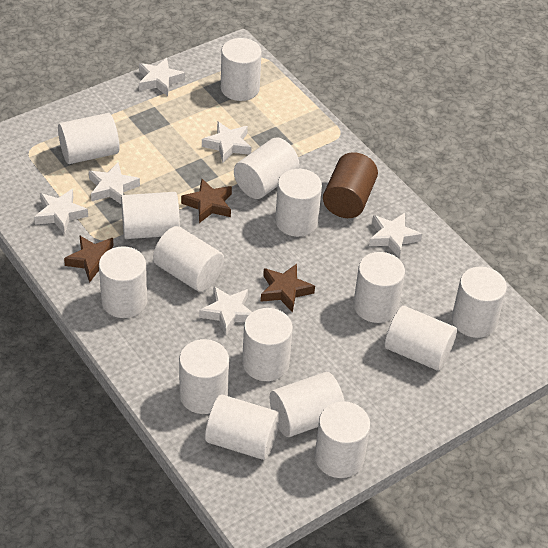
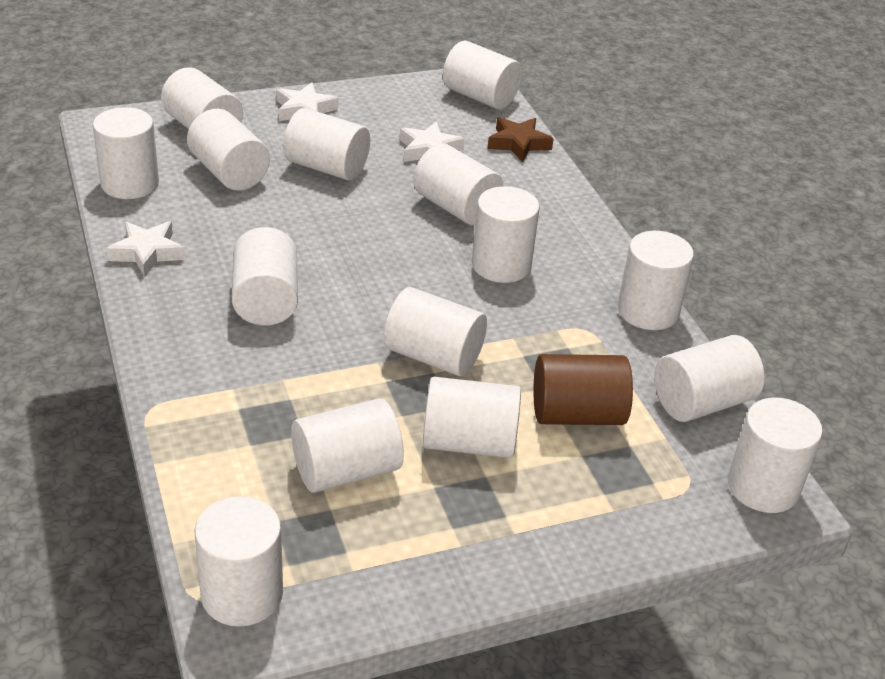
brown star: 3 -> 1
white star: 6 -> 3

